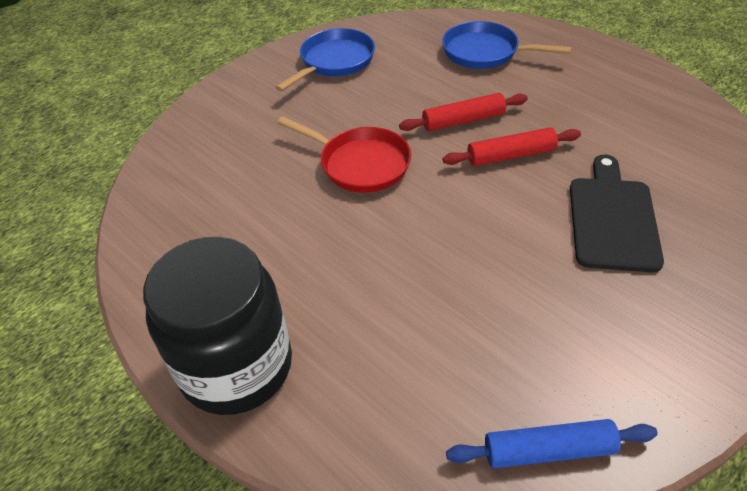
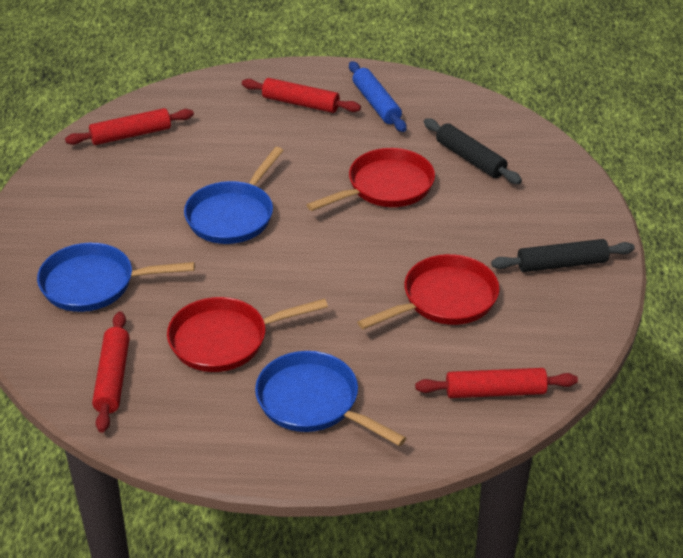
black cutting board: 1 -> 0
black jar: 1 -> 0
black rolling pin: 0 -> 2
blue pan: 2 -> 3
red pan: 1 -> 3
red rolling pin: 2 -> 4

